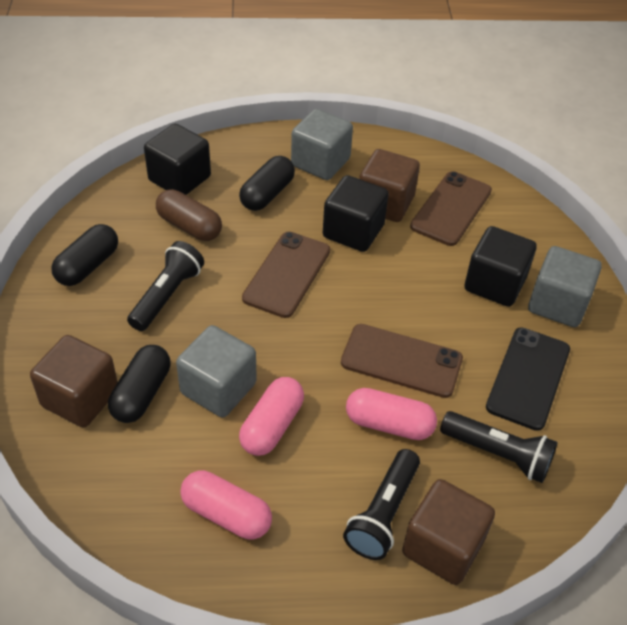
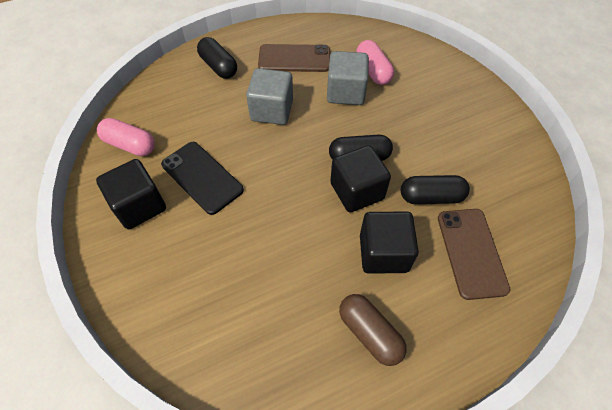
black flashlight: 3 -> 0
brown cube: 3 -> 0
brown phone: 3 -> 2
grey cube: 3 -> 2
pink capsule: 3 -> 2

